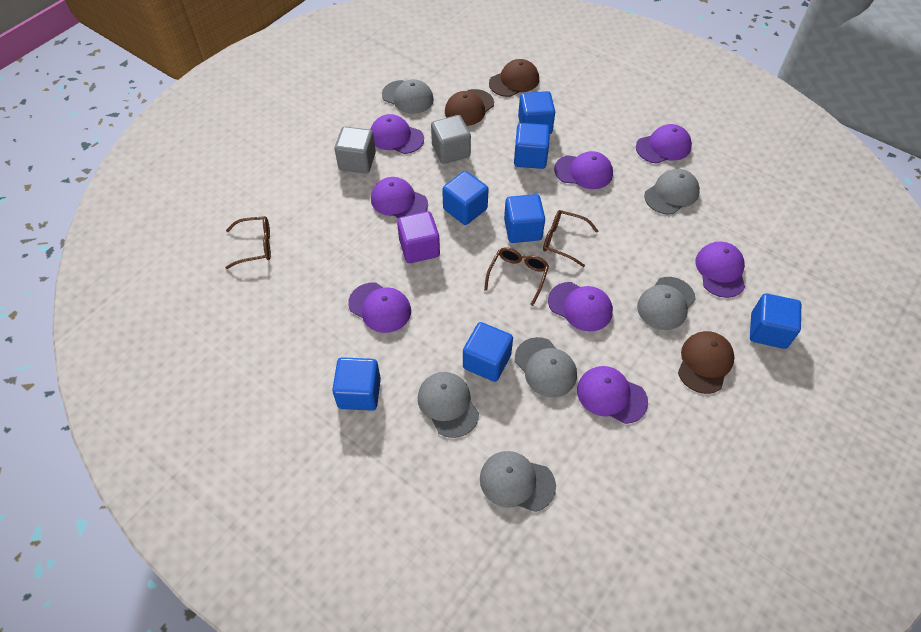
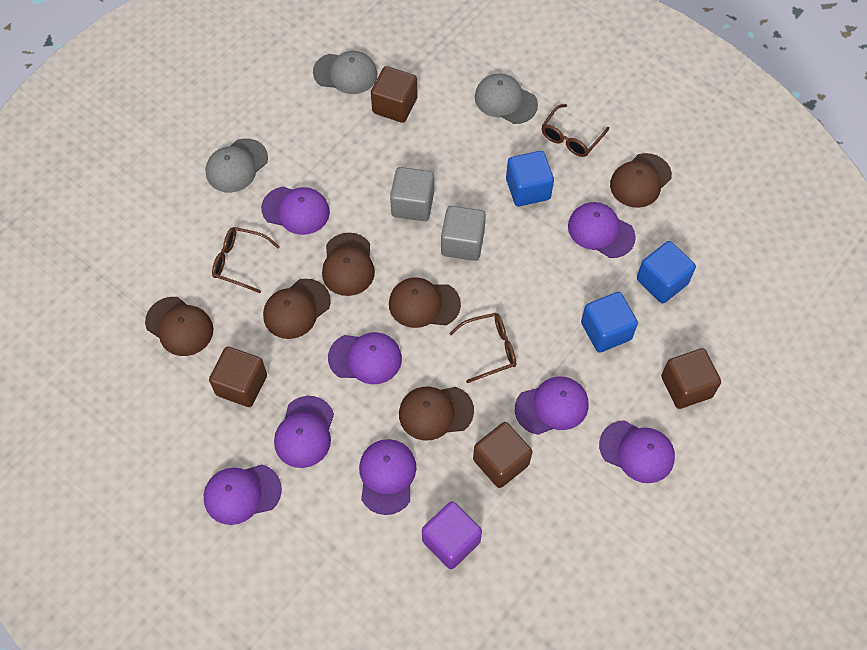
blue cube: 7 -> 3
brown cap: 3 -> 6
brown cube: 0 -> 4
grey cap: 6 -> 3

